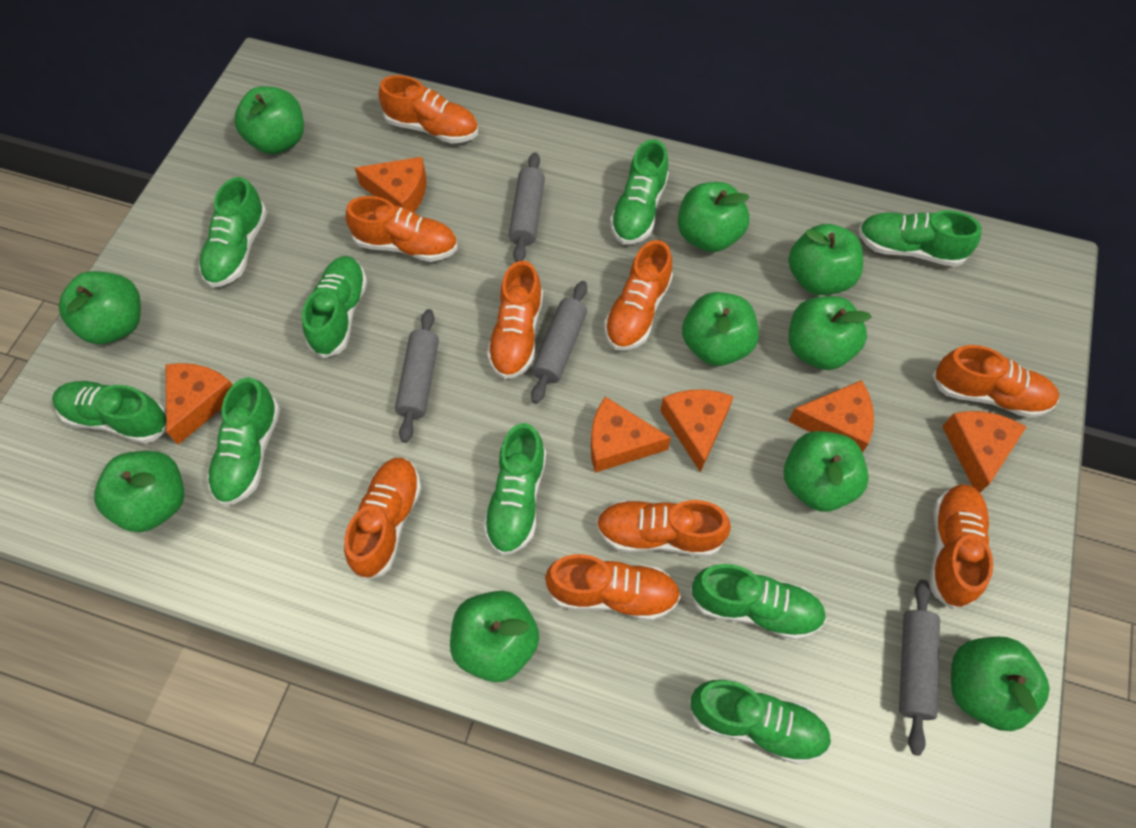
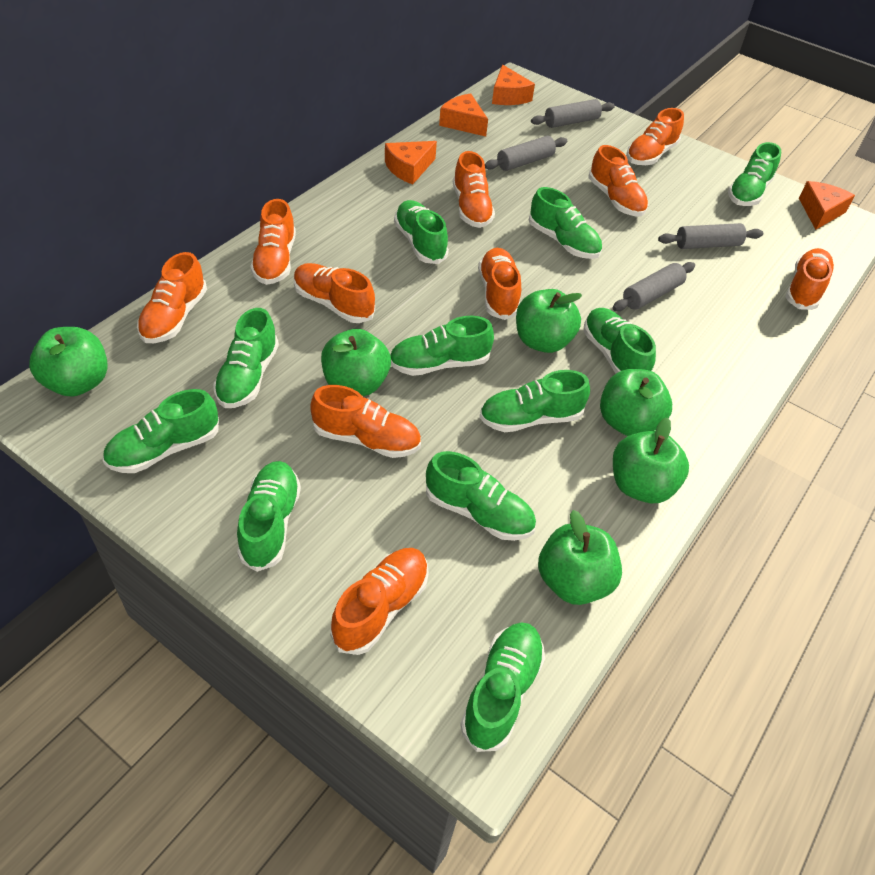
green apple: 10 -> 6
green shoe: 9 -> 11
orange cheese: 6 -> 4
orange shoe: 9 -> 10

